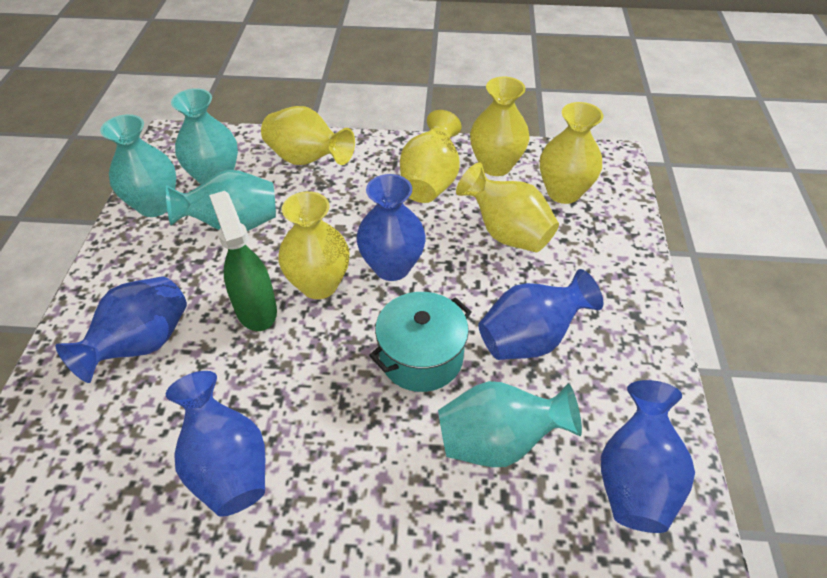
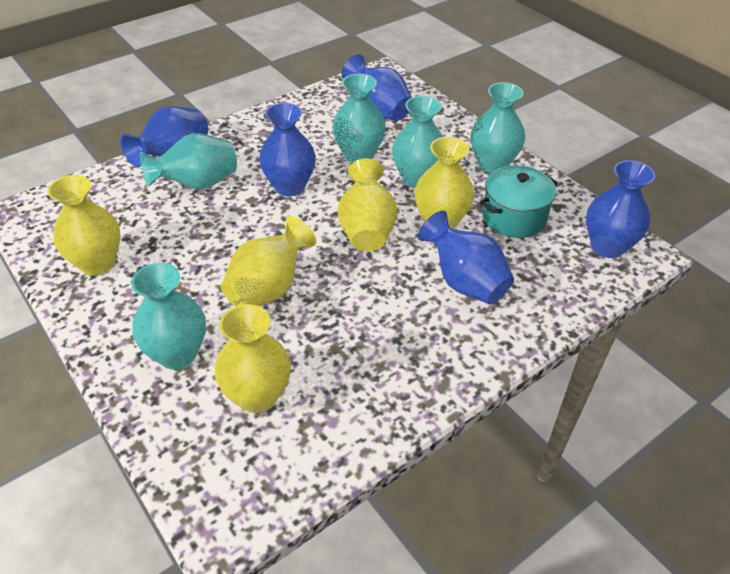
green spray bottle: 1 -> 0
turquoise vase: 4 -> 5
yellow vase: 6 -> 5

